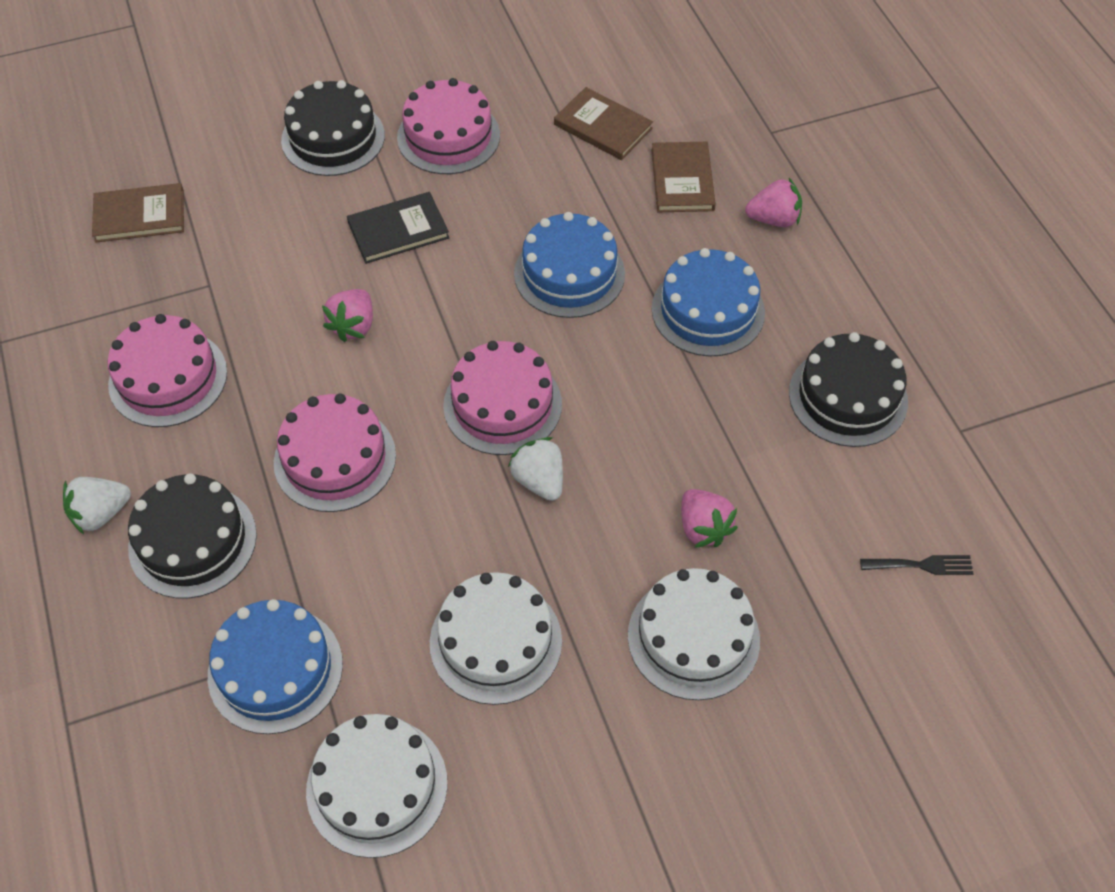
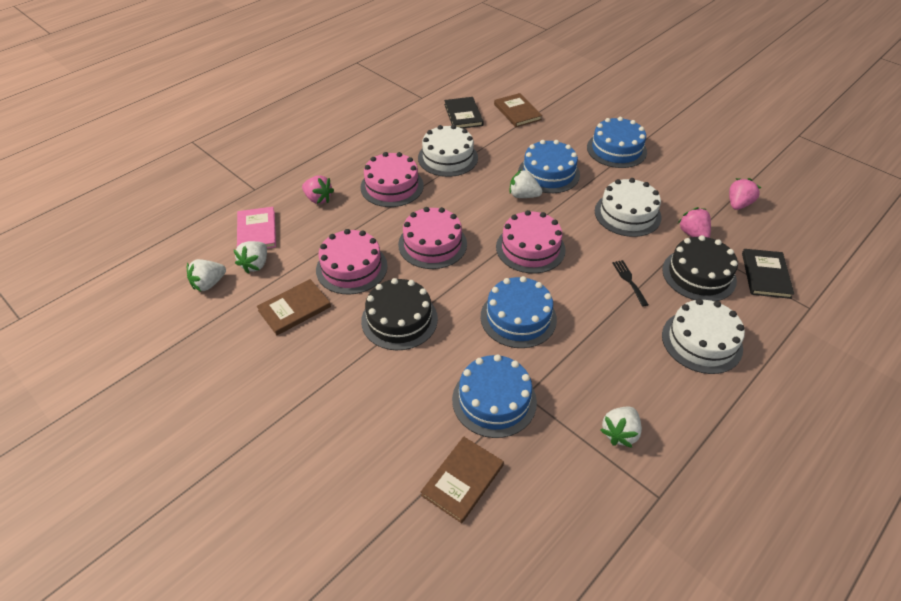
black book: 1 -> 2
black cake: 3 -> 2
blue cake: 3 -> 4
pink book: 0 -> 1
white strawberry: 2 -> 4

